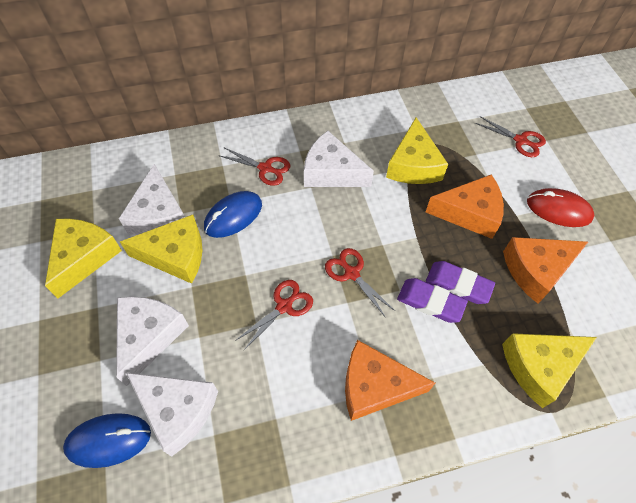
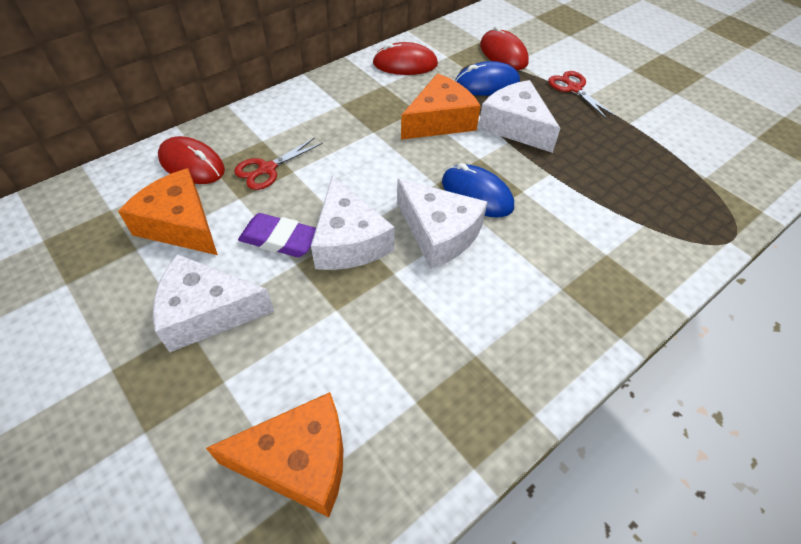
purple eraser: 2 -> 1
red mouse: 1 -> 3
red scissors: 4 -> 2
yellow cheese: 4 -> 0

